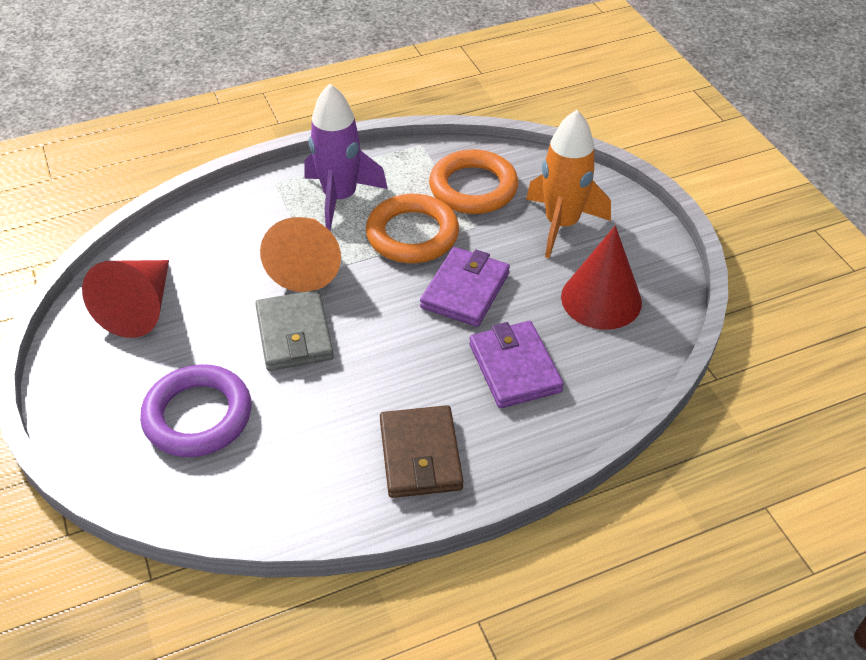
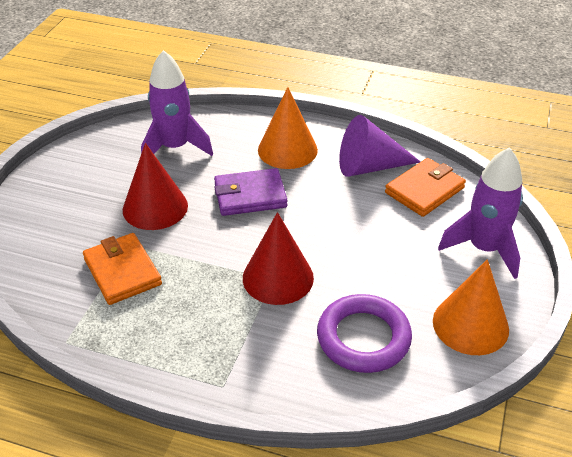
brown wallet: 1 -> 0
grey wallet: 1 -> 0
orange cone: 1 -> 2
orange ring: 2 -> 0
orange rocket: 1 -> 0
orange wallet: 0 -> 2
purple cone: 0 -> 1
purple rocket: 1 -> 2
purple wallet: 2 -> 1

